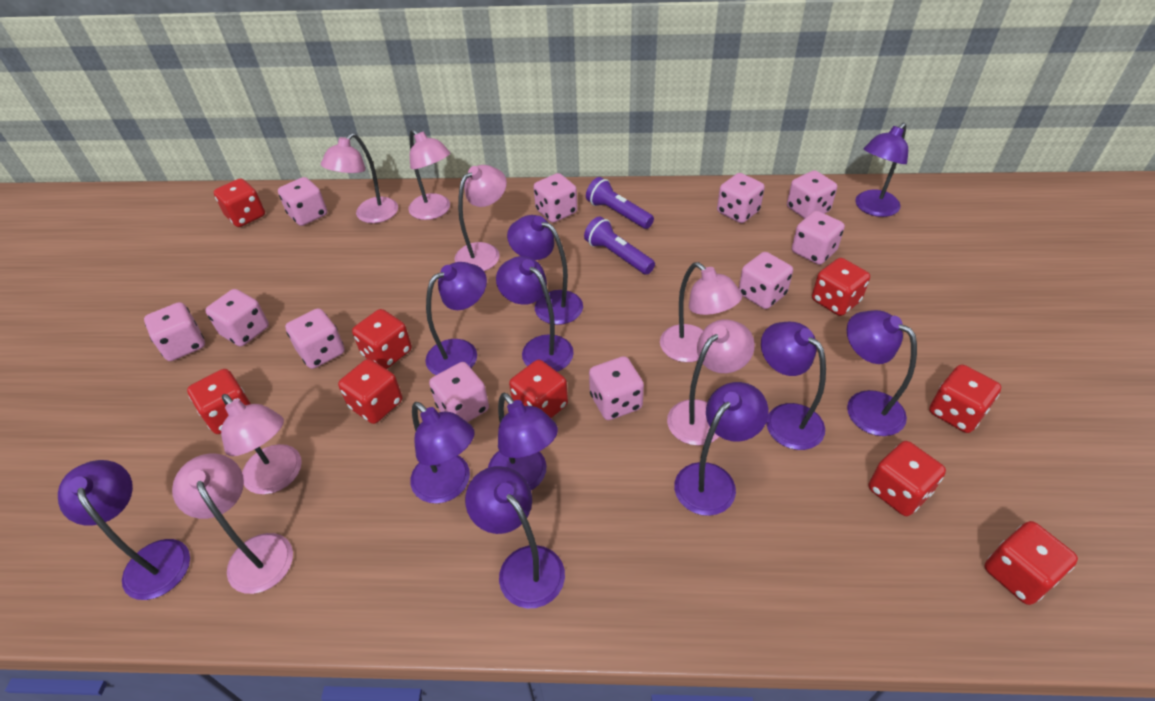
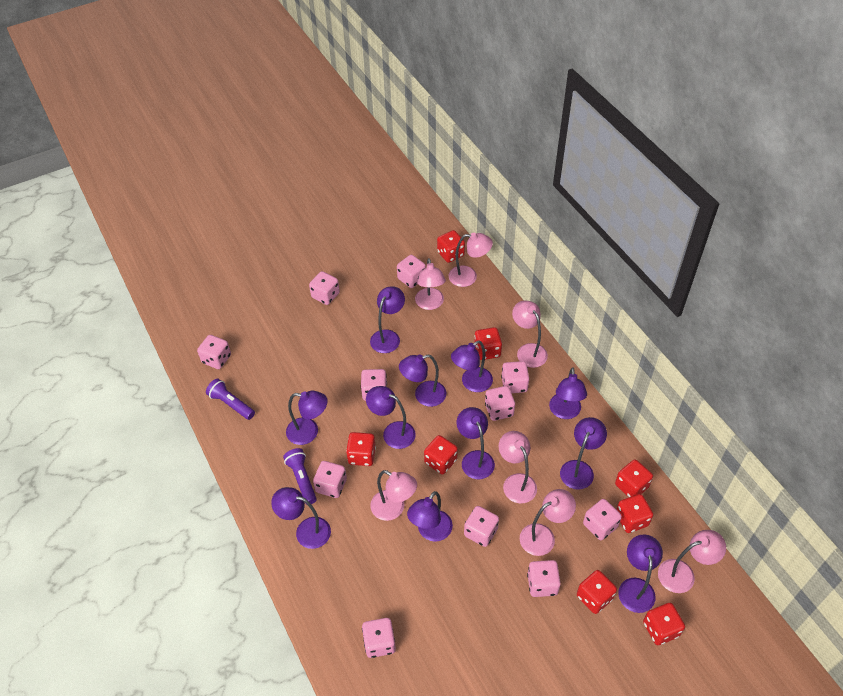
red dice: 9 -> 8

